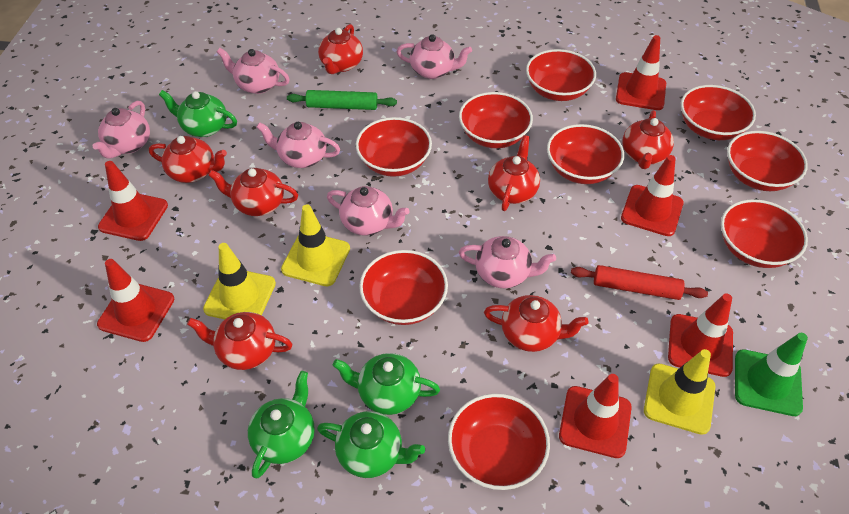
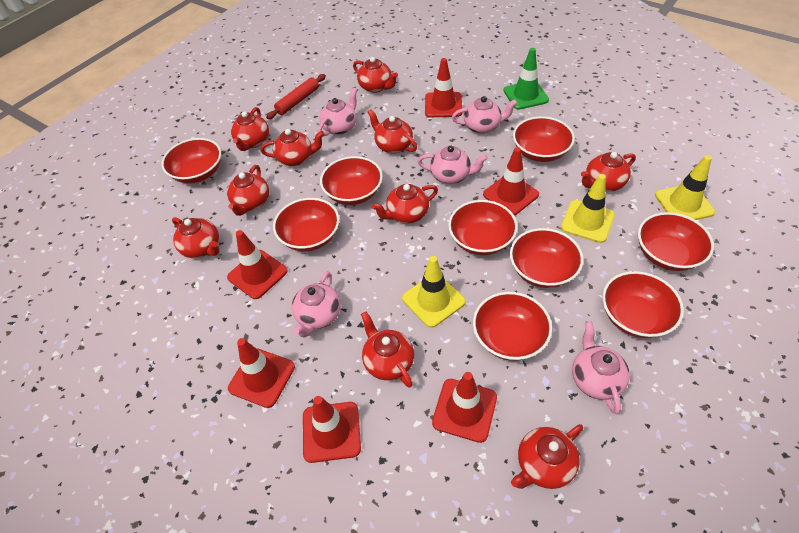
green rolling pin: 1 -> 0
green teapot: 4 -> 0
pink teapot: 6 -> 5
red teapot: 7 -> 10

